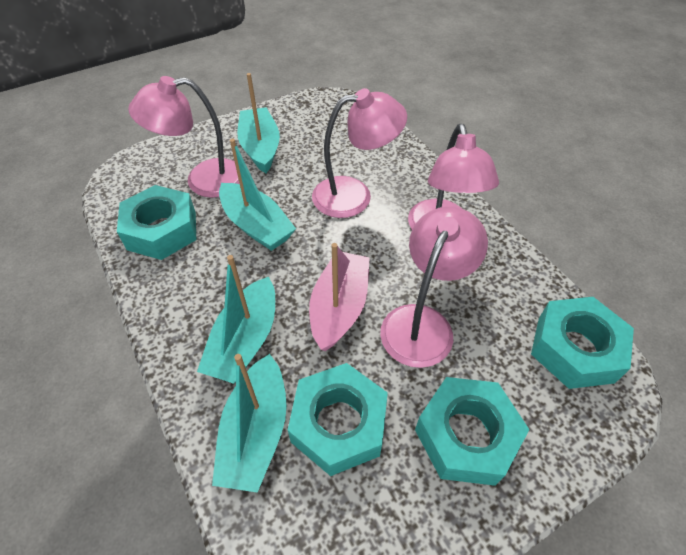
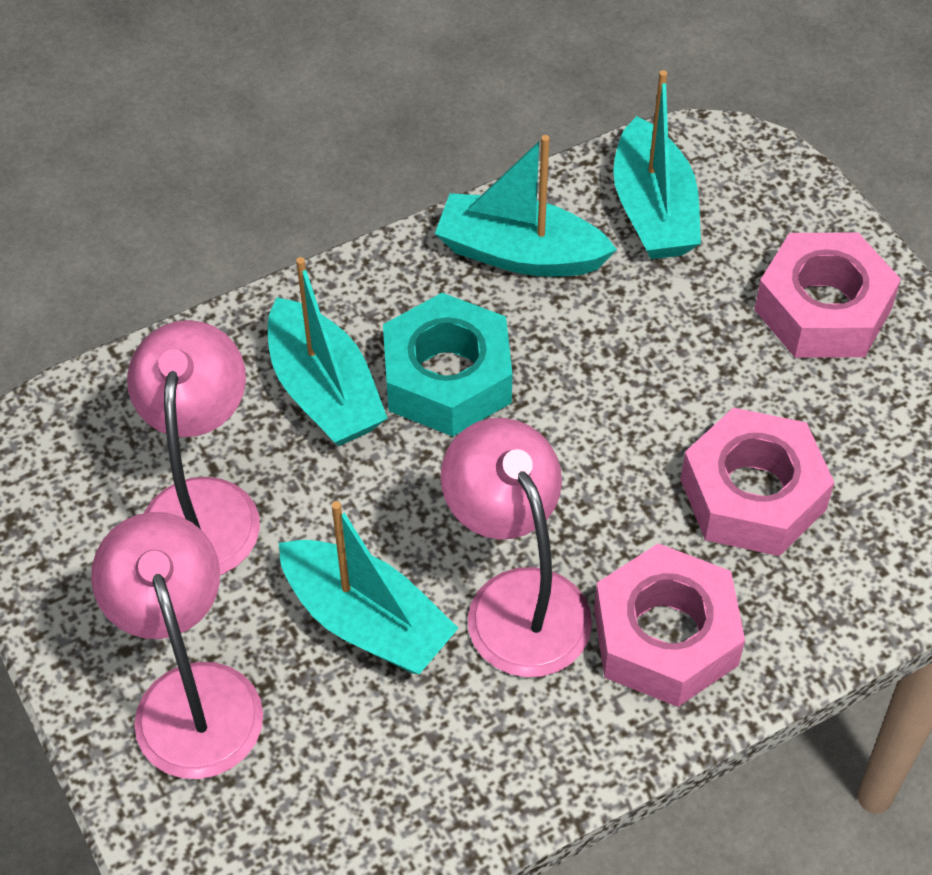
pink boat: 1 -> 0
pink lamp: 4 -> 3
pink nut: 0 -> 3
turquoise nut: 4 -> 1

